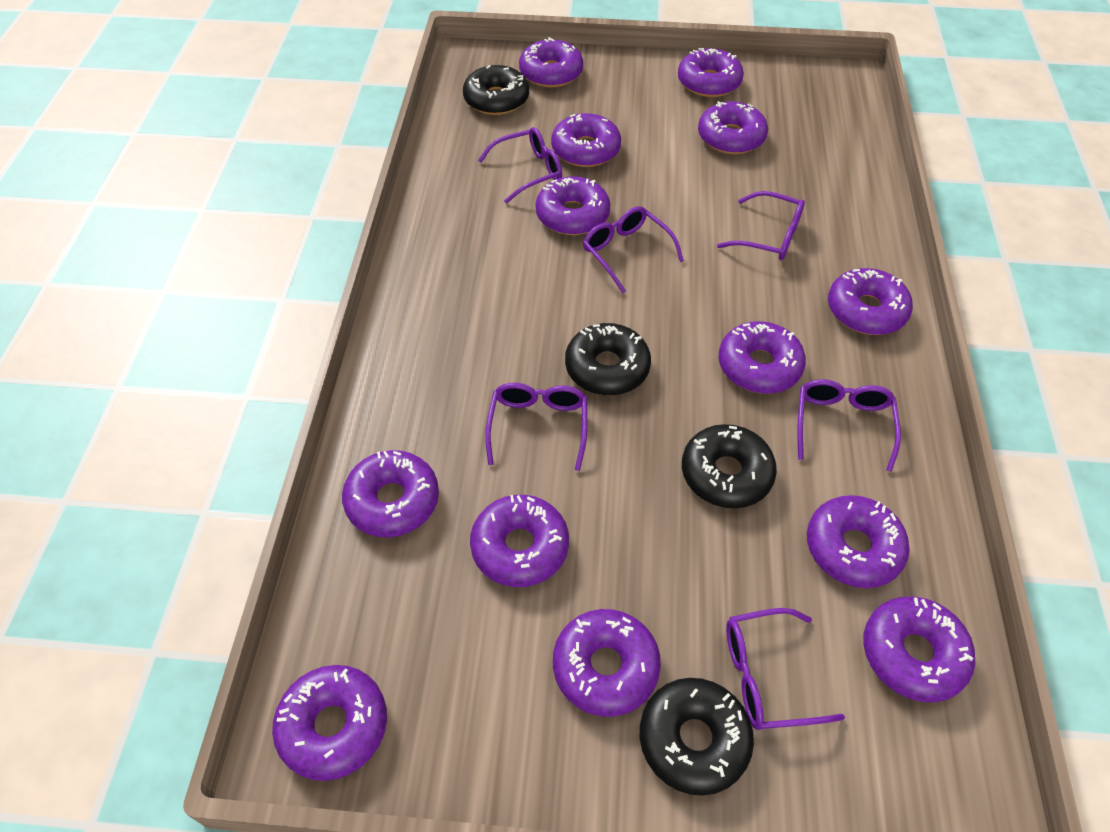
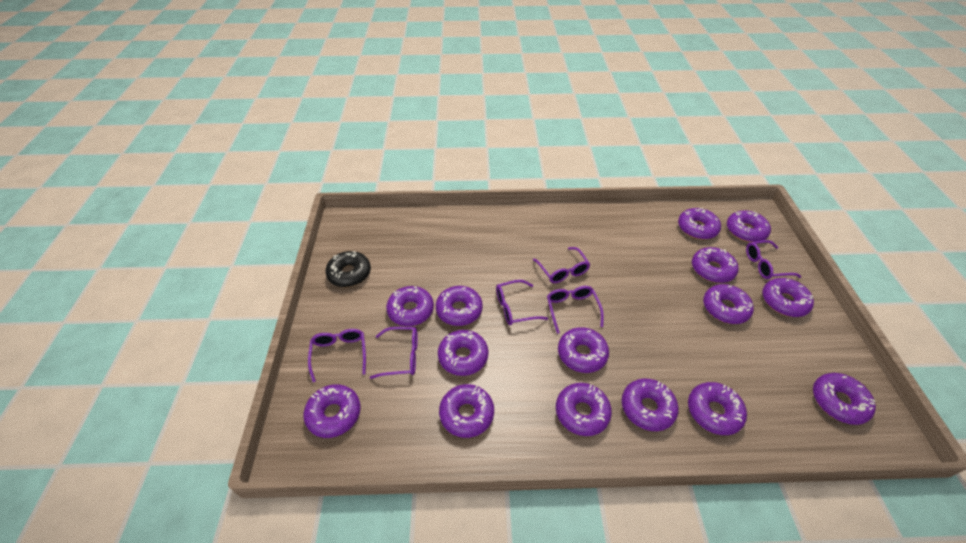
black donut: 4 -> 1
purple donut: 13 -> 15

